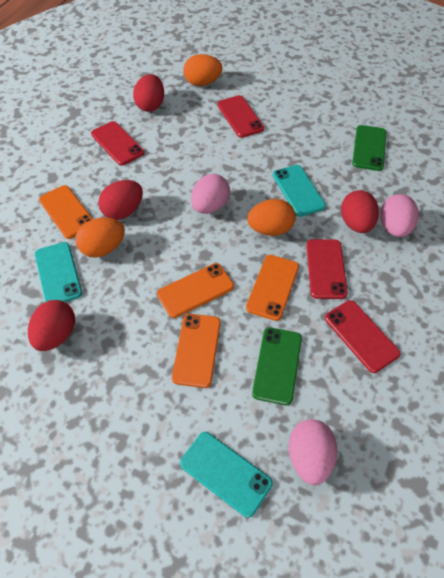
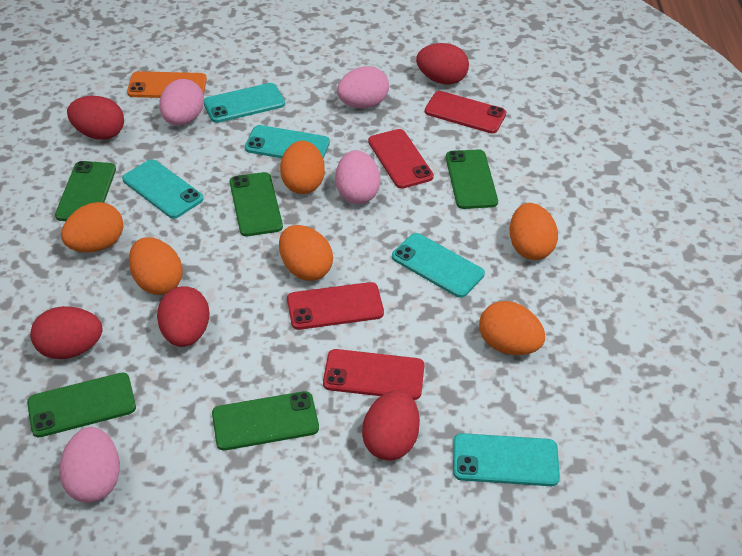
green phone: 2 -> 5
orange egg: 3 -> 6
orange phone: 4 -> 1
pink egg: 3 -> 4
red egg: 4 -> 5
turquoise phone: 3 -> 5

